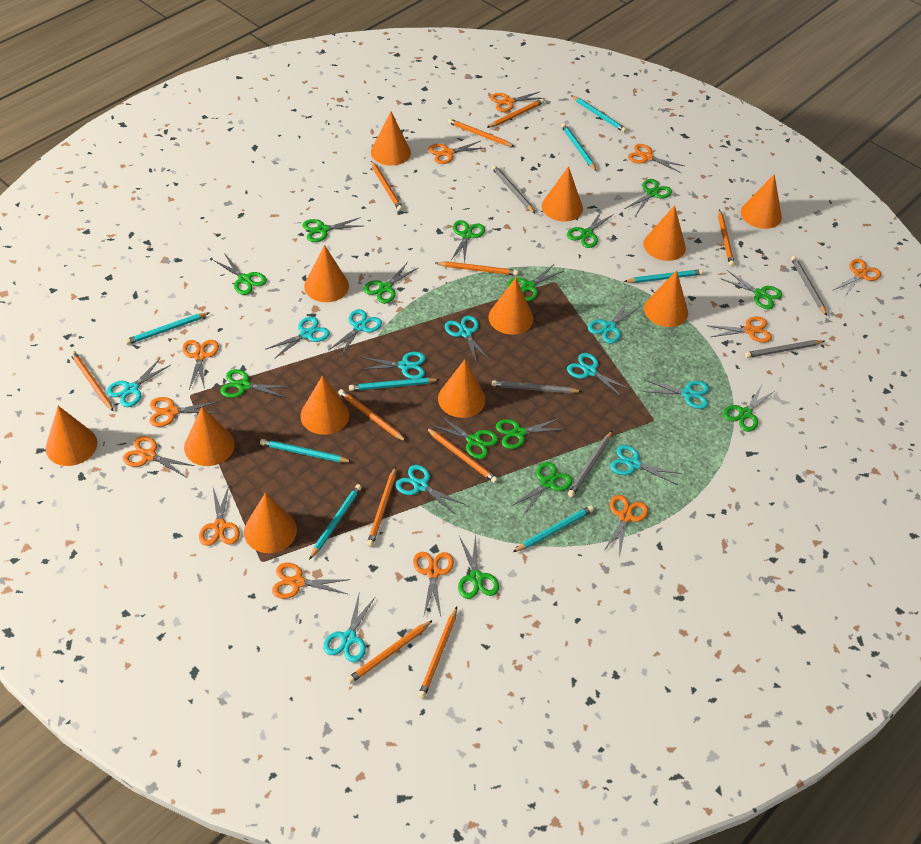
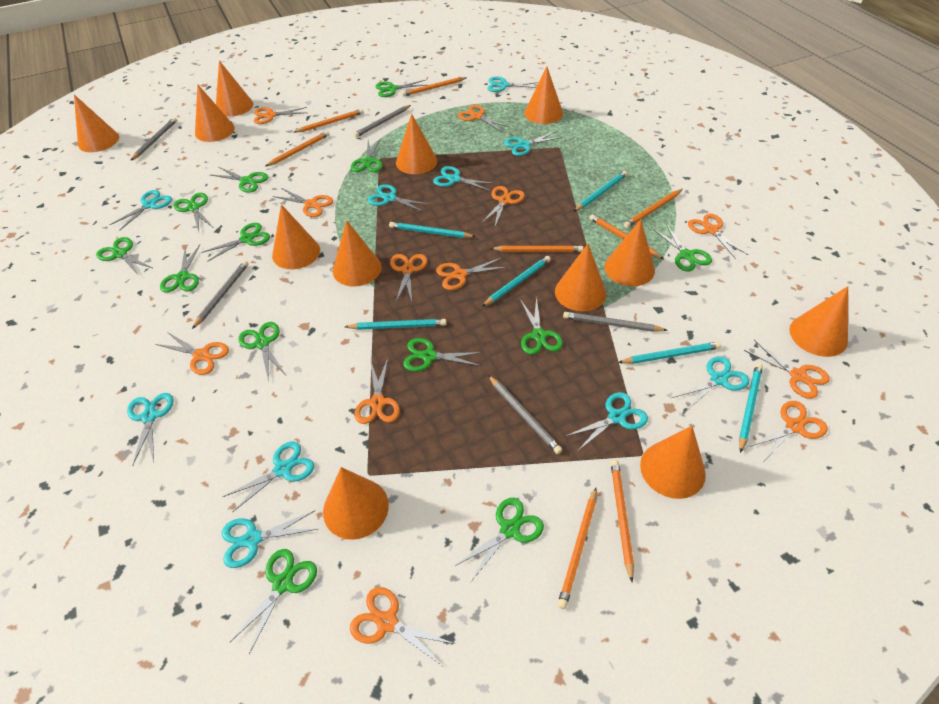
green scissors: 14 -> 13
orange pencil: 11 -> 8
turquoise pencil: 8 -> 6
turquoise scissors: 11 -> 10

